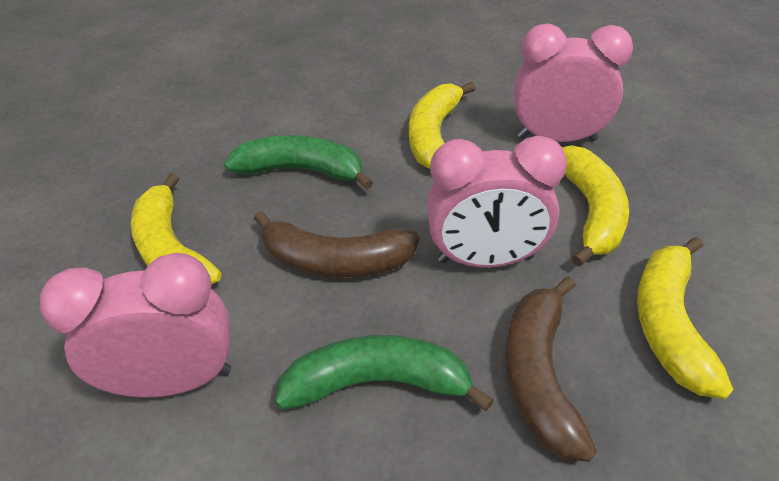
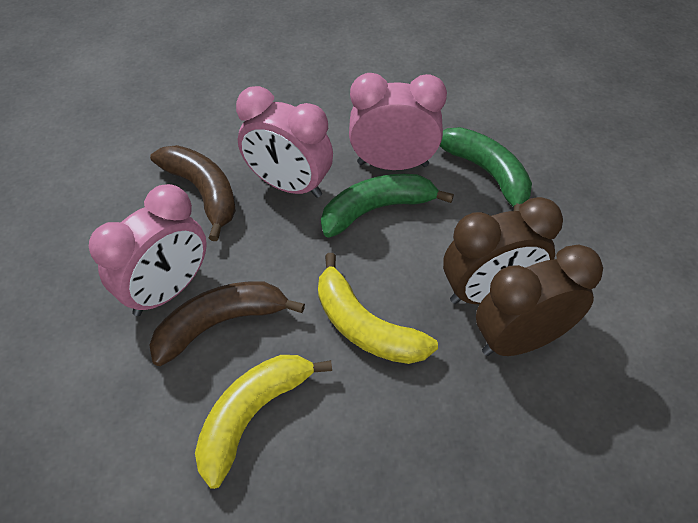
brown clock: 0 -> 2
yellow banana: 4 -> 2

